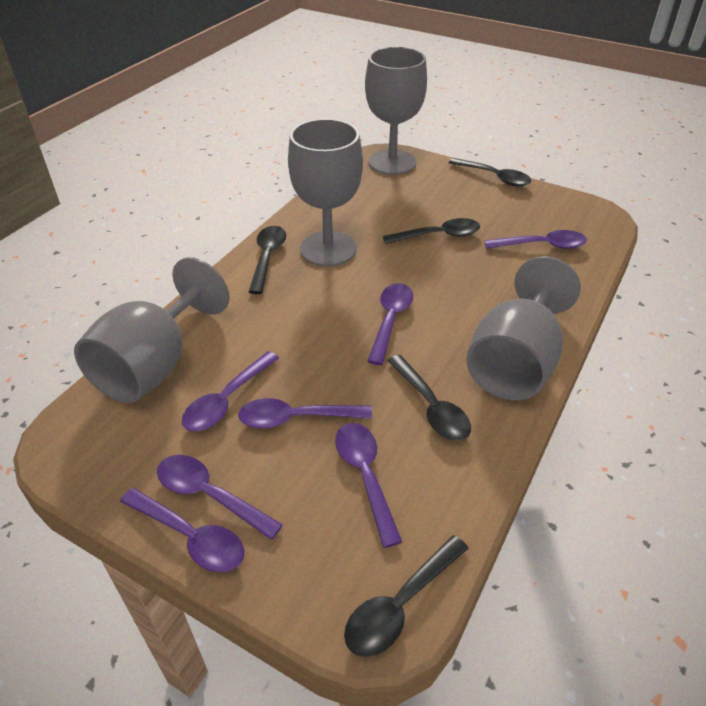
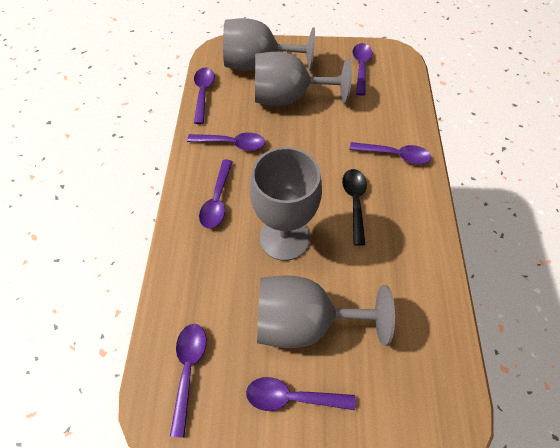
black spoon: 5 -> 1

